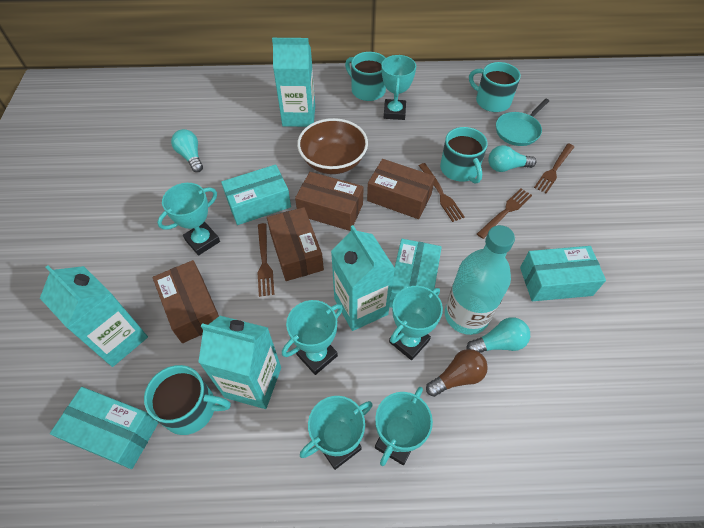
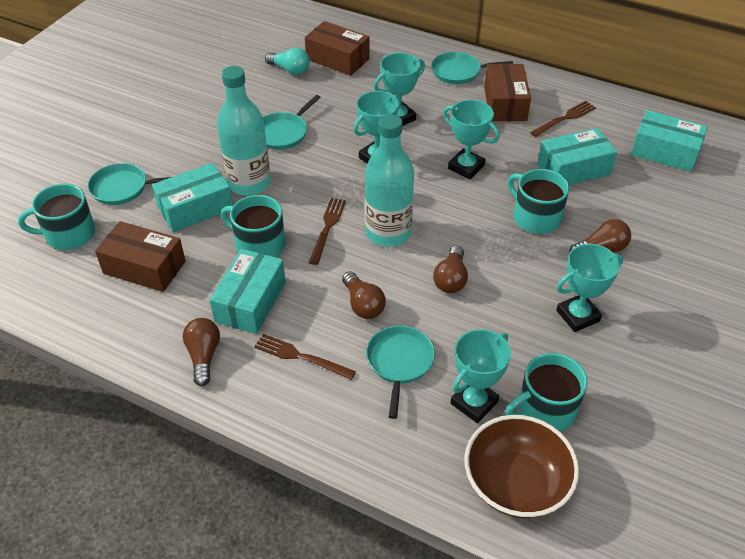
brown box: 4 -> 3
brown fork: 4 -> 3
brown light bulb: 1 -> 4
turquoise bottle: 1 -> 2
turquoise carton: 4 -> 0
turquoise light bulb: 3 -> 1
turquoise pan: 1 -> 4
turquoise trophy: 6 -> 5

